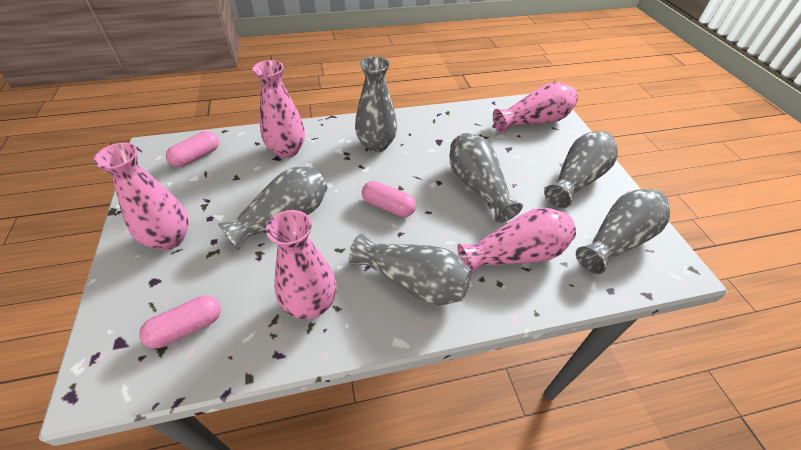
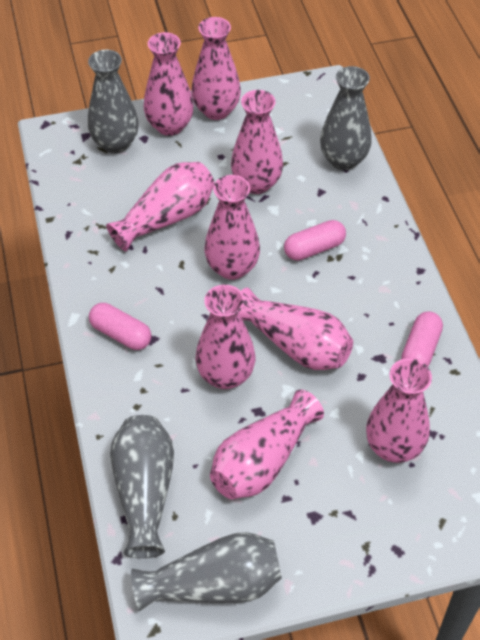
grey vase: 6 -> 4
pink vase: 5 -> 9

